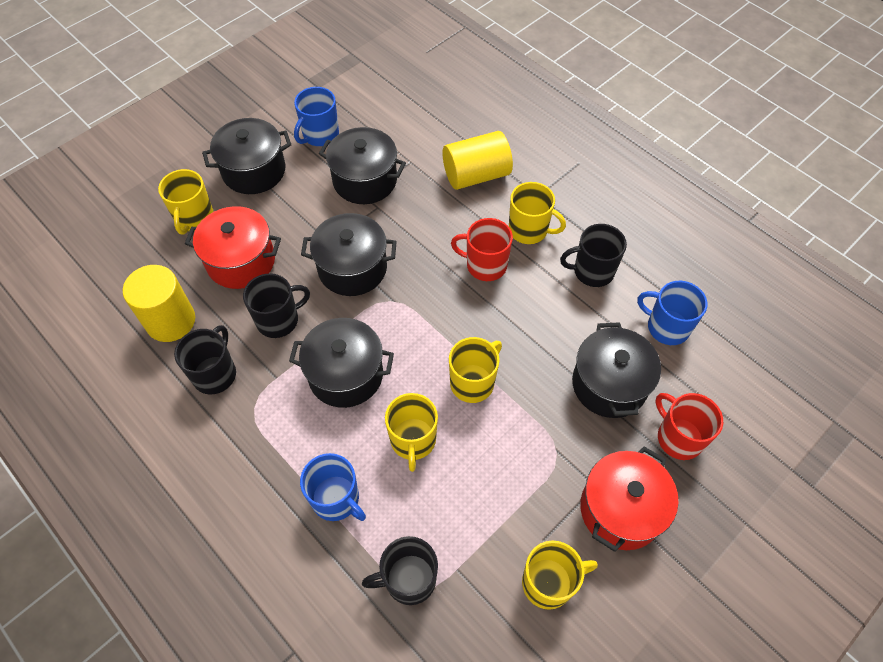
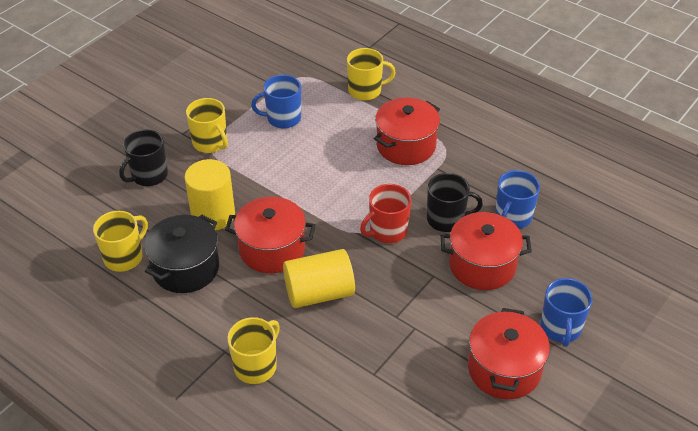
black mug: 4 -> 2
black pot: 5 -> 1
red mug: 2 -> 1
red pot: 2 -> 4
yellow mug: 5 -> 4

